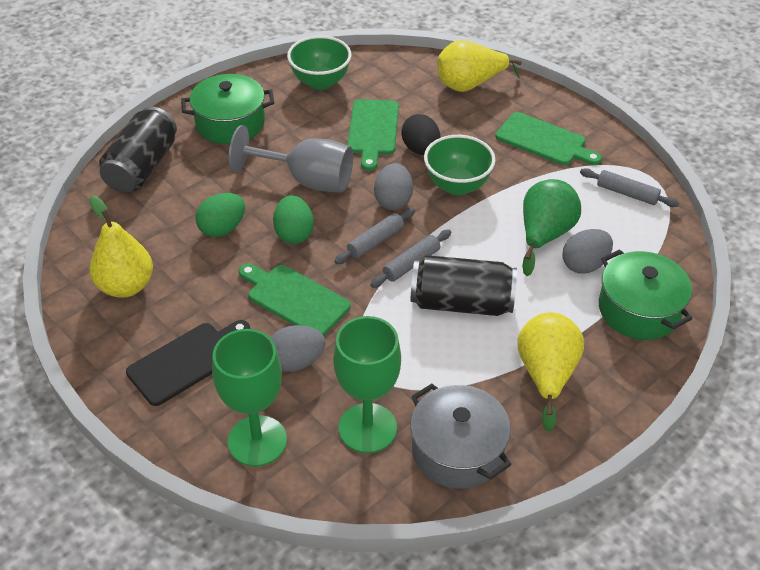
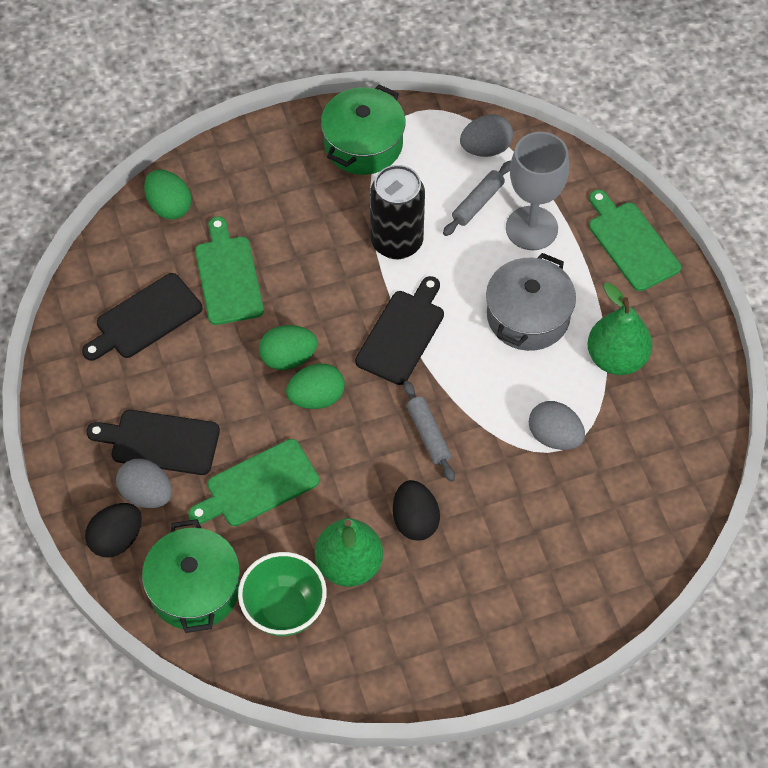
black can: 2 -> 1
black cutting board: 1 -> 3
black egg: 1 -> 2
green bowl: 2 -> 1
green egg: 2 -> 3
green goblet: 2 -> 0
green pear: 1 -> 2
grey rolling pin: 3 -> 2
yellow pear: 3 -> 0

